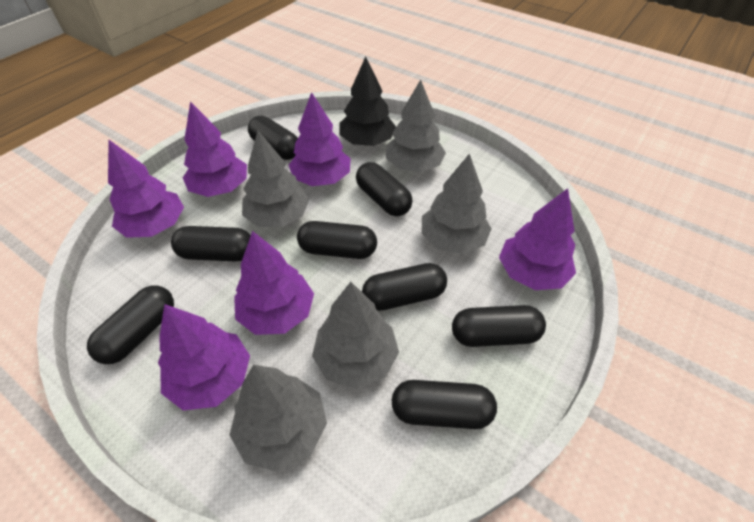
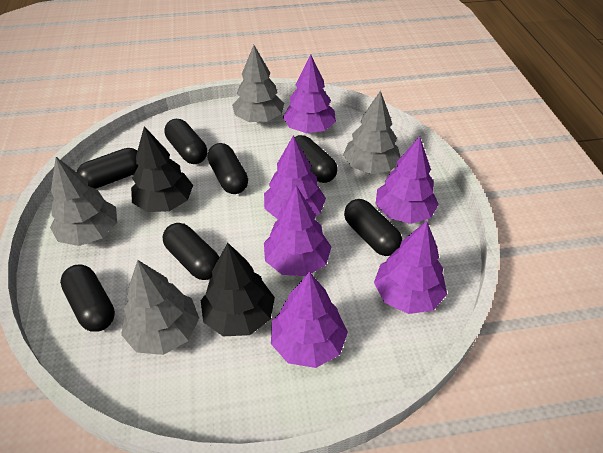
black capsule: 8 -> 7
black tree: 1 -> 2
grey tree: 5 -> 4

